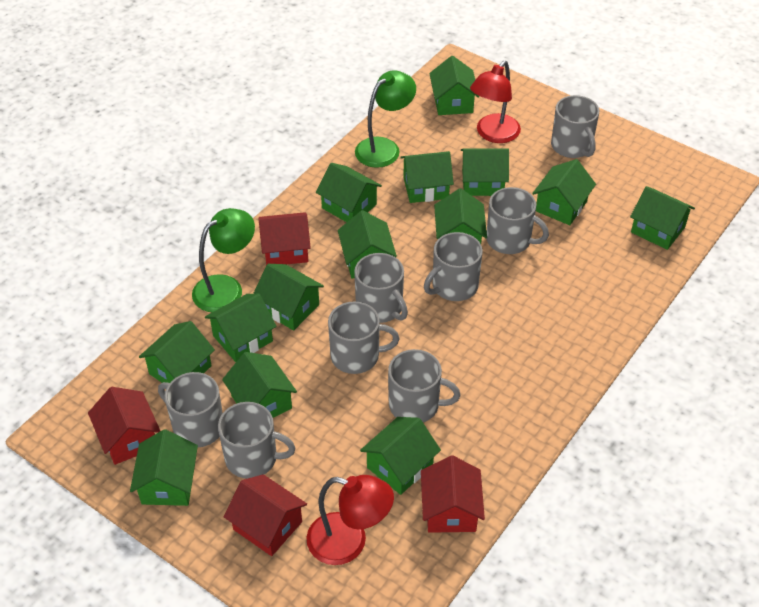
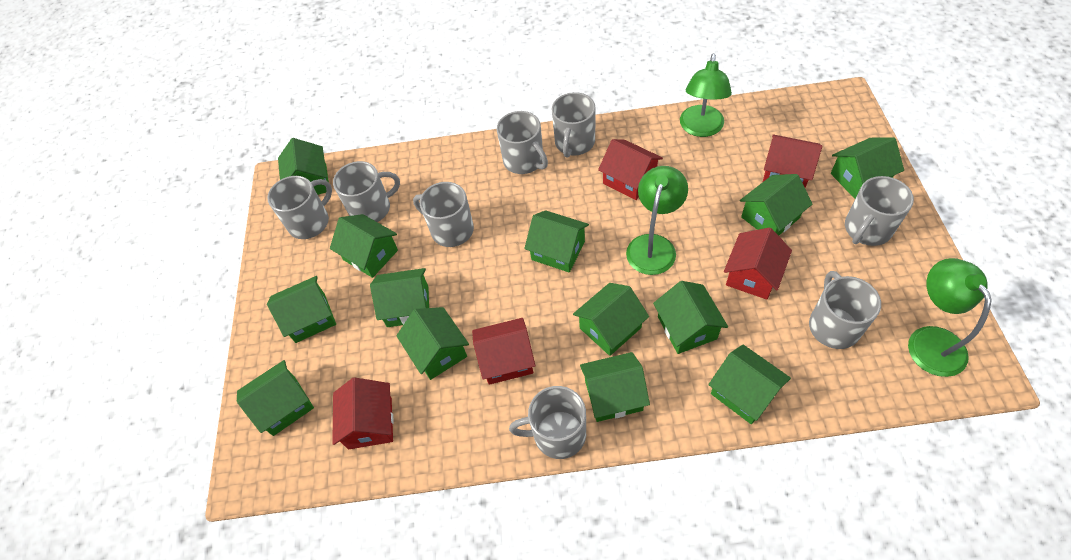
green house: 14 -> 13
green lamp: 2 -> 3
red house: 4 -> 5
red lamp: 2 -> 0

